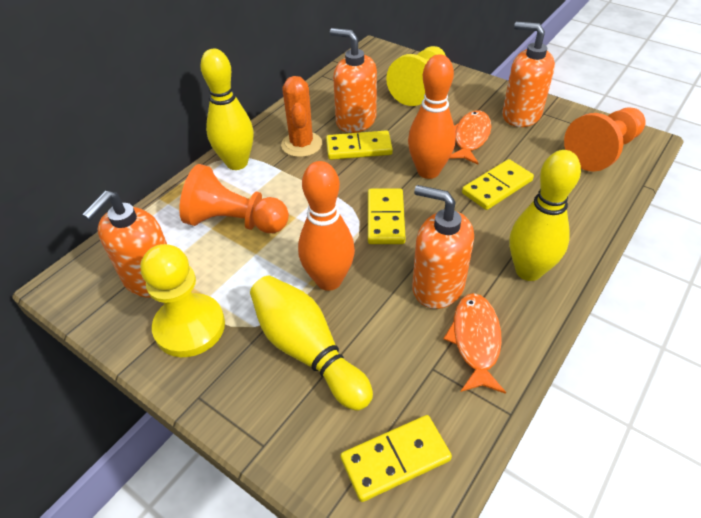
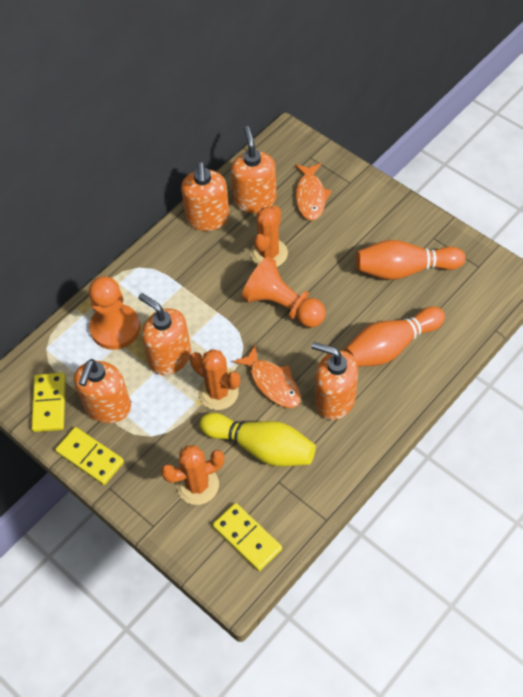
orange cactus: 1 -> 3
orange soap dispenser: 4 -> 5
yellow bowling pin: 3 -> 1
yellow domino: 4 -> 3
yellow pawn: 2 -> 0

